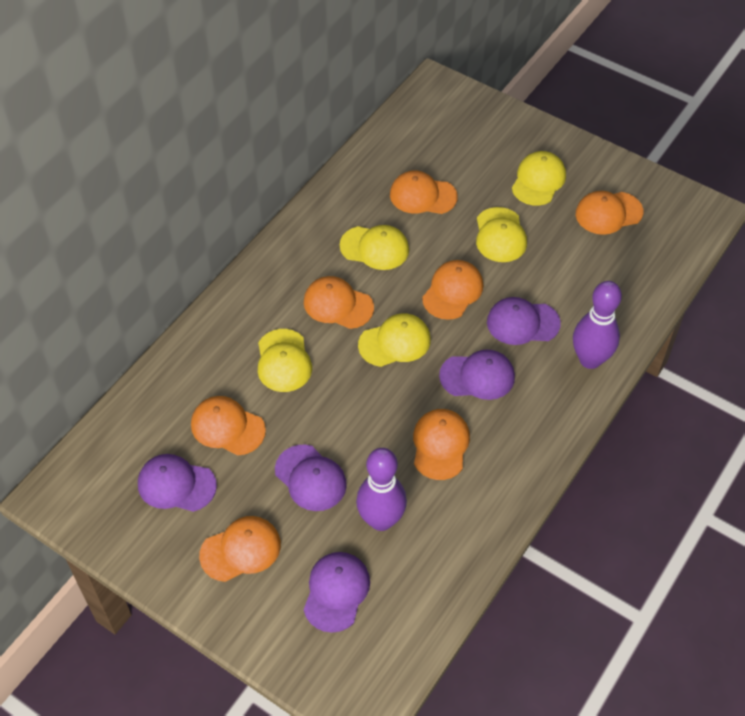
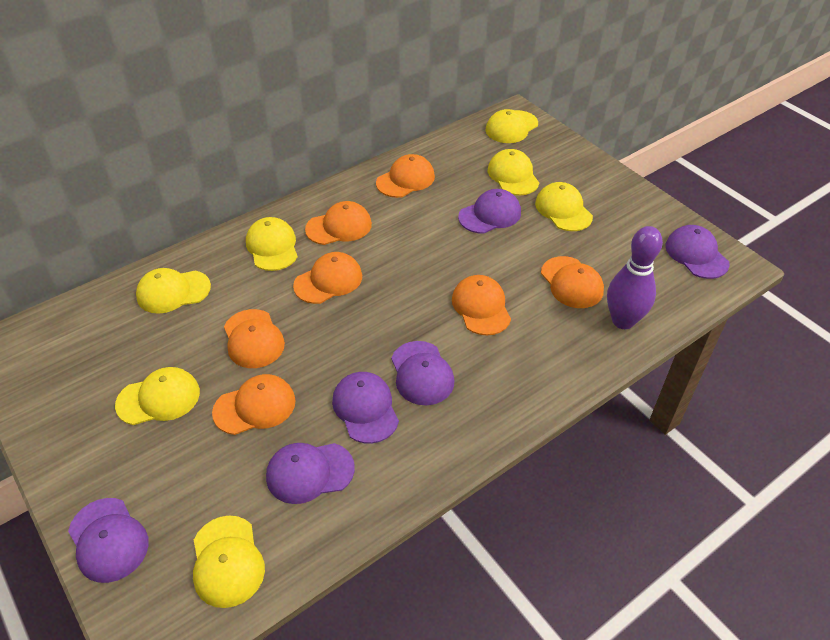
purple bowling pin: 2 -> 1
purple cap: 5 -> 6
yellow cap: 5 -> 7

